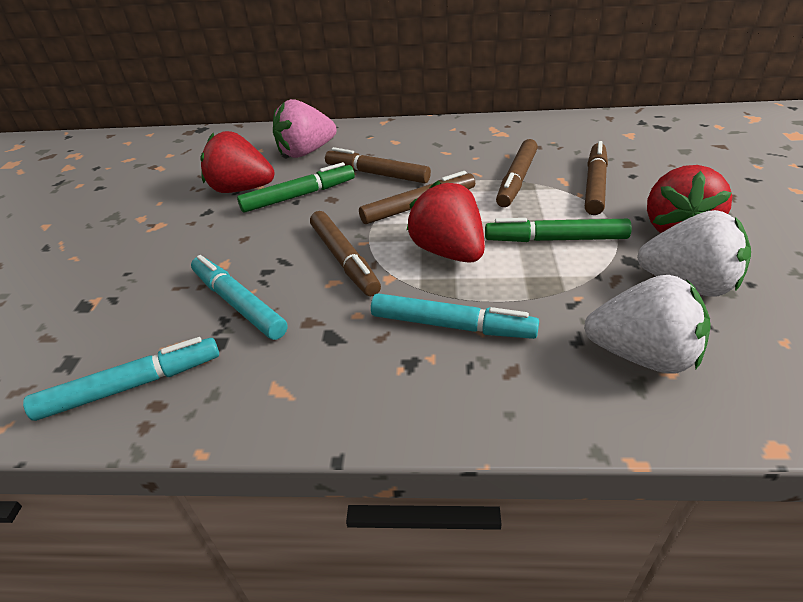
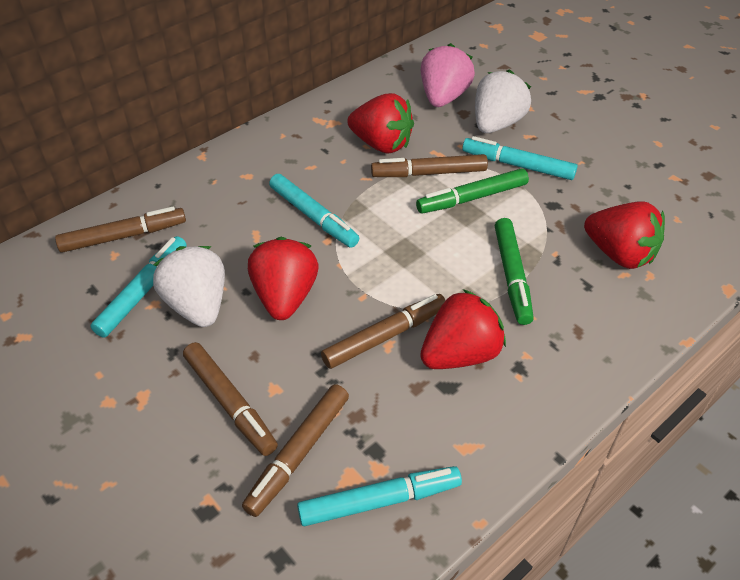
red strawberry: 3 -> 4
turquoise marker: 3 -> 4

